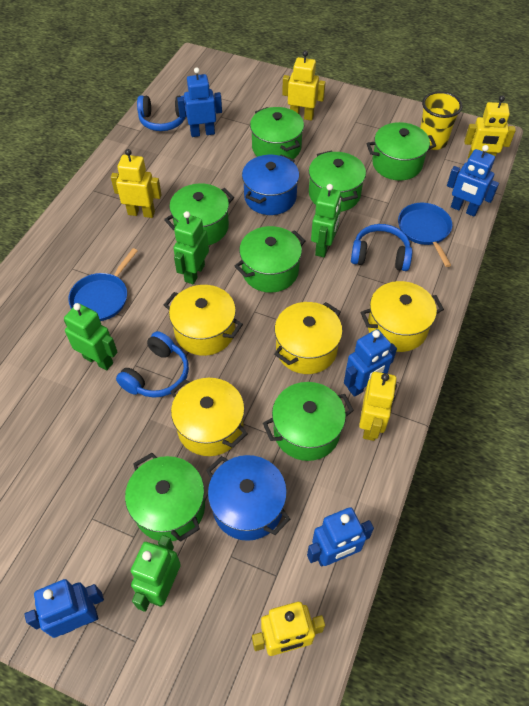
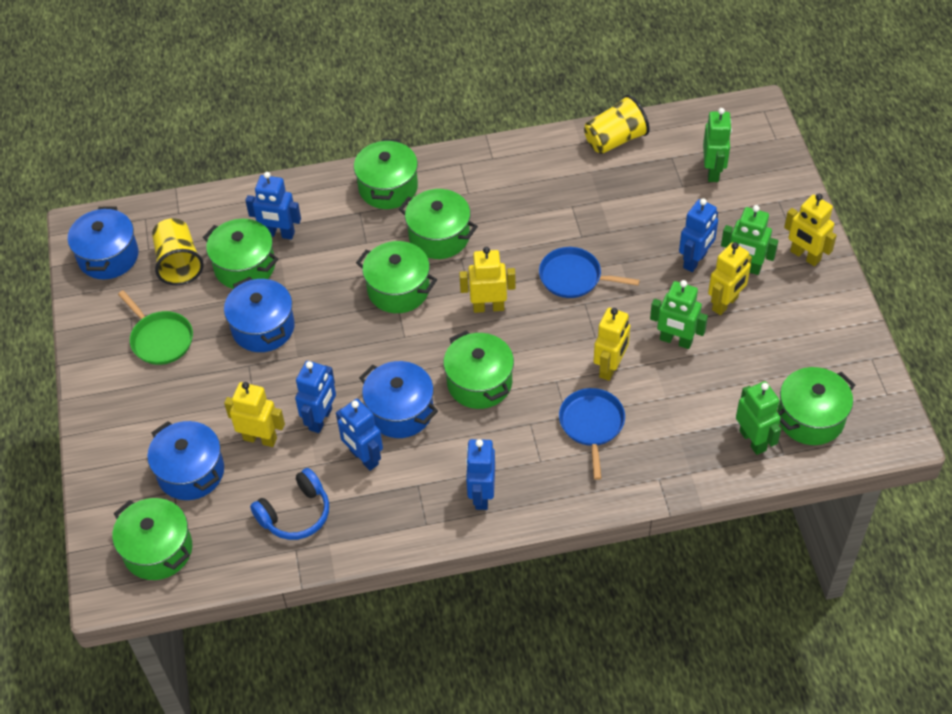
blue headphones: 3 -> 1
blue pot: 2 -> 4
green pan: 0 -> 1
yellow cup: 1 -> 2
yellow pot: 4 -> 0

